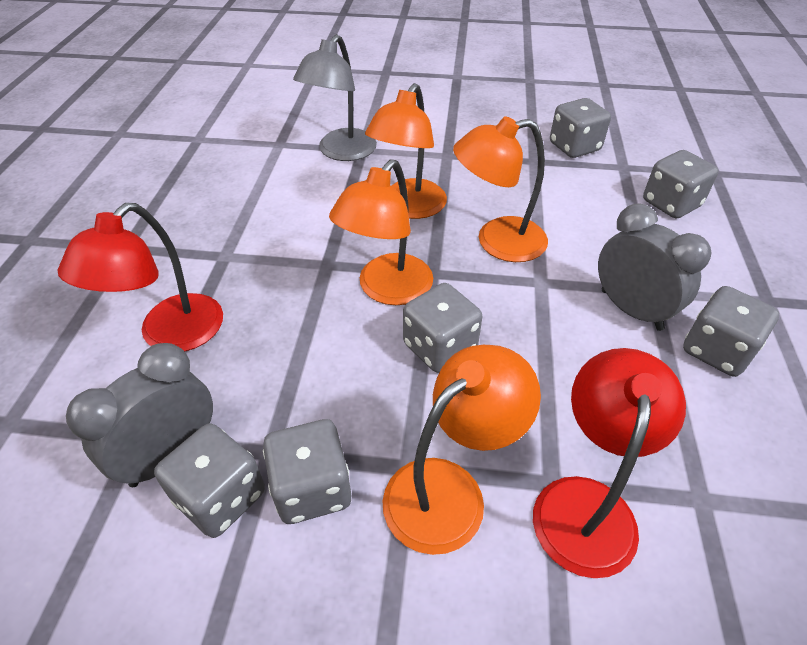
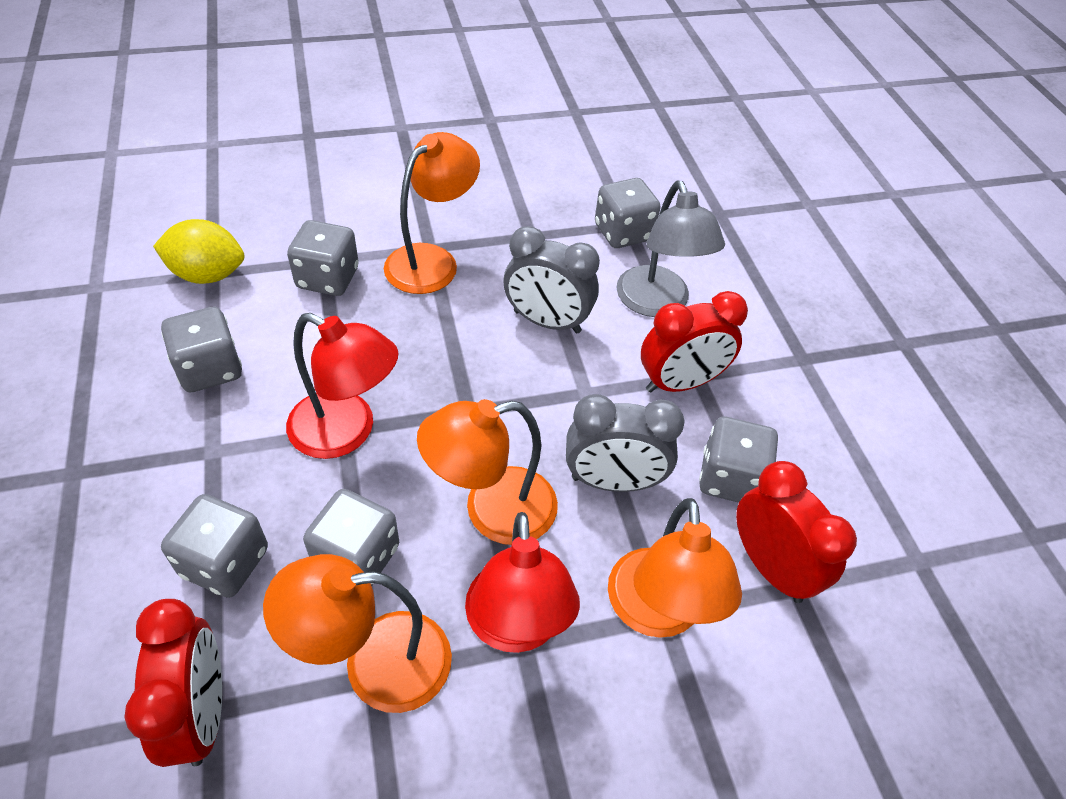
red clock: 0 -> 3
yellow lemon: 0 -> 1

